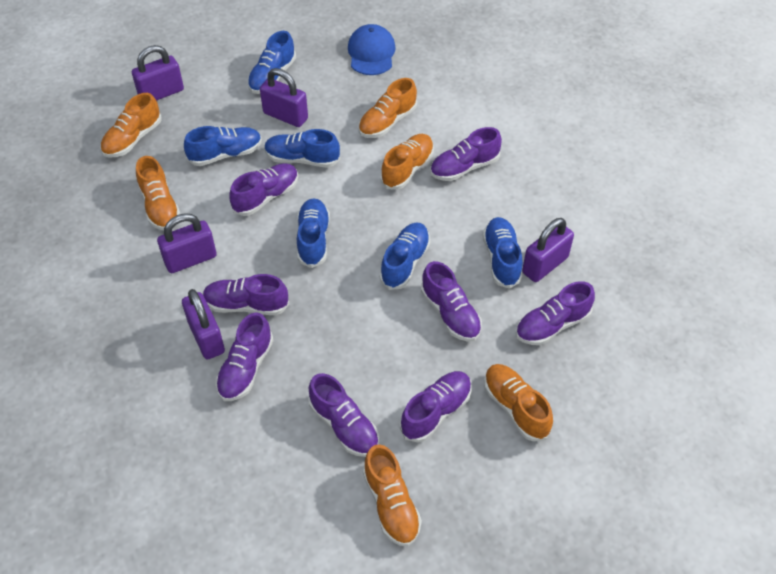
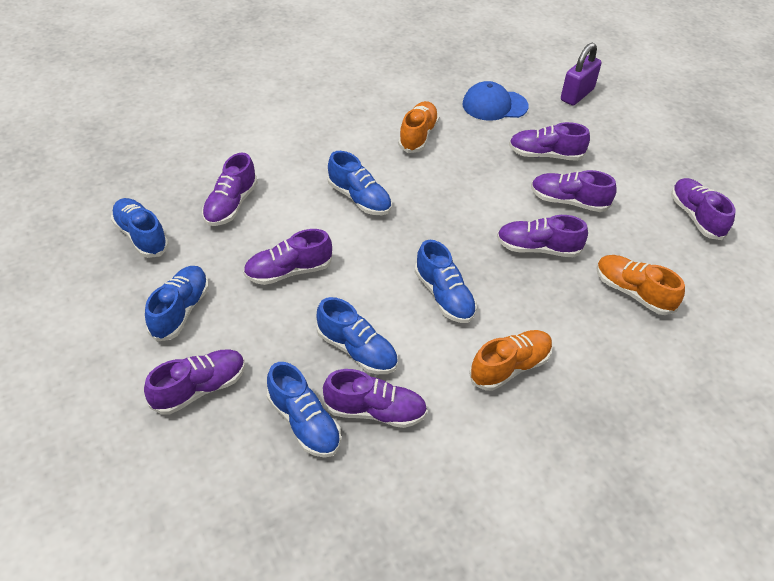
orange shoe: 6 -> 3
purple padlock: 5 -> 1

